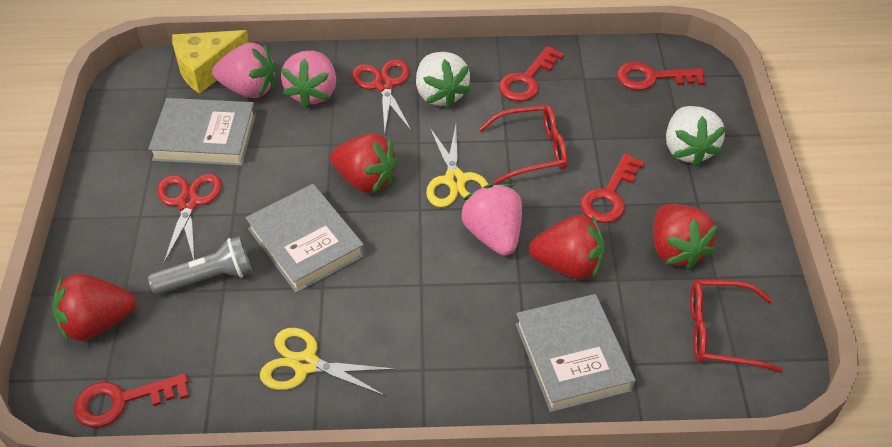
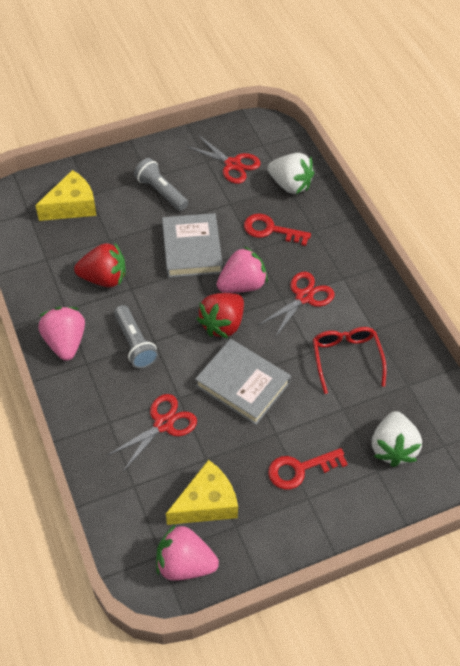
grey book: 3 -> 2
grey flashlight: 1 -> 2
red glasses: 2 -> 1
red key: 4 -> 2
red scissors: 2 -> 3
red strawberry: 4 -> 2
yellow cheese: 1 -> 2
yellow scissors: 2 -> 0

